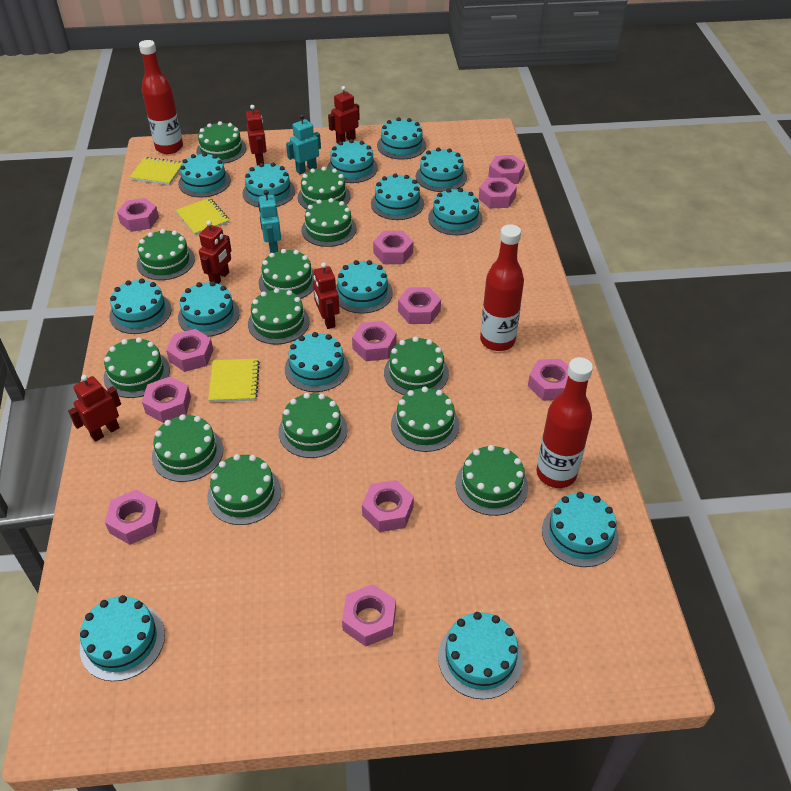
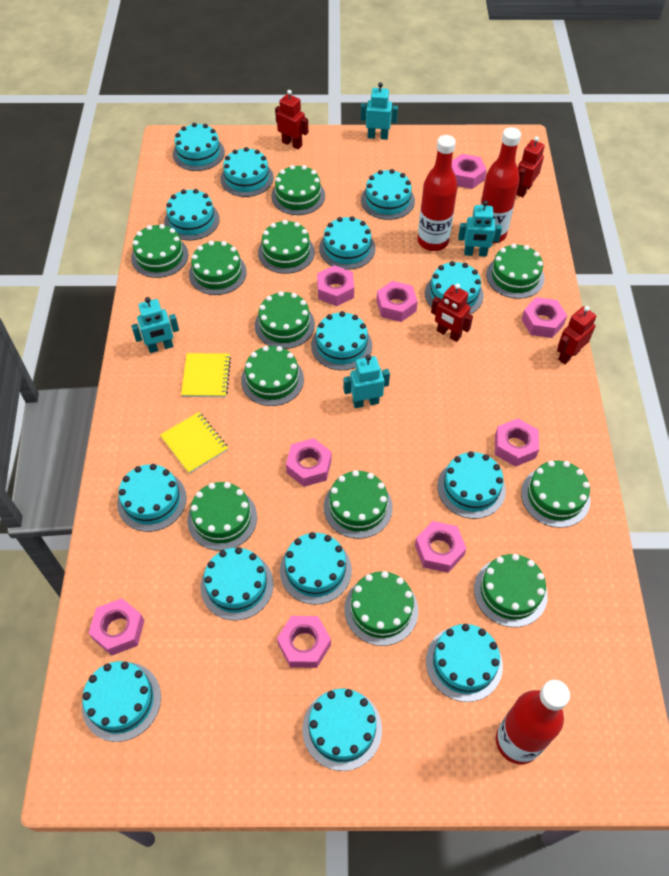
green cake: 13 -> 12
pink nut: 12 -> 9
red robot: 5 -> 4
turquoise robot: 2 -> 4
yellow notebook: 3 -> 2

